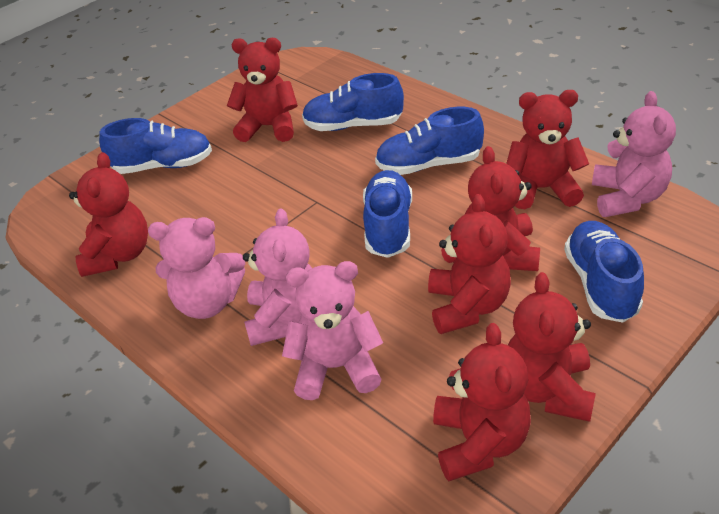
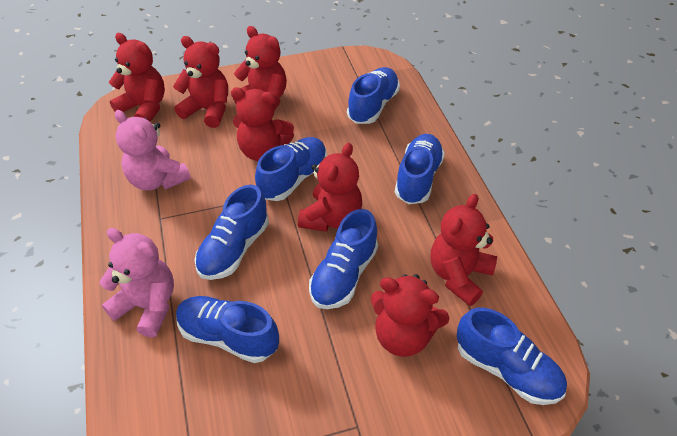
blue shoe: 5 -> 7
pink teddy bear: 4 -> 2

